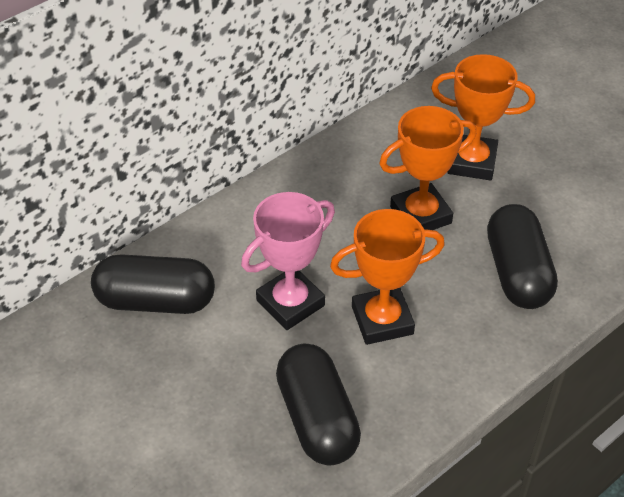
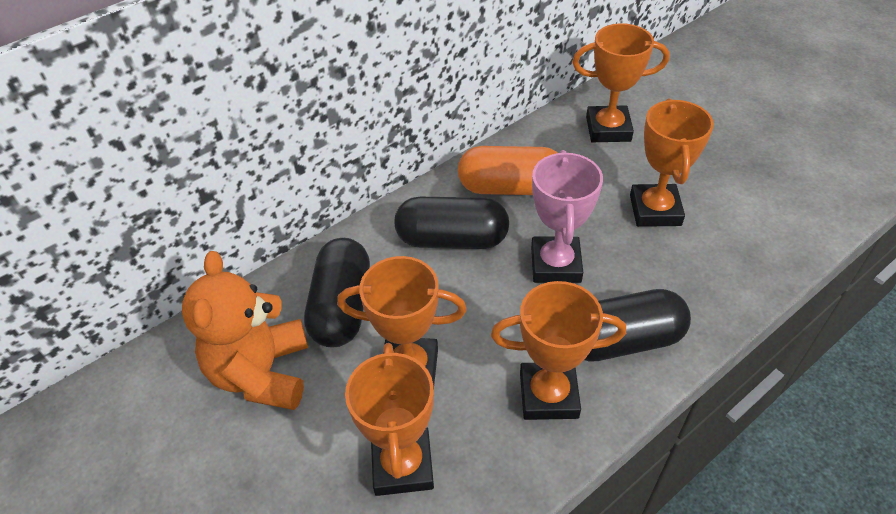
orange capsule: 0 -> 1
orange teddy bear: 0 -> 1
orange trophy: 3 -> 5

